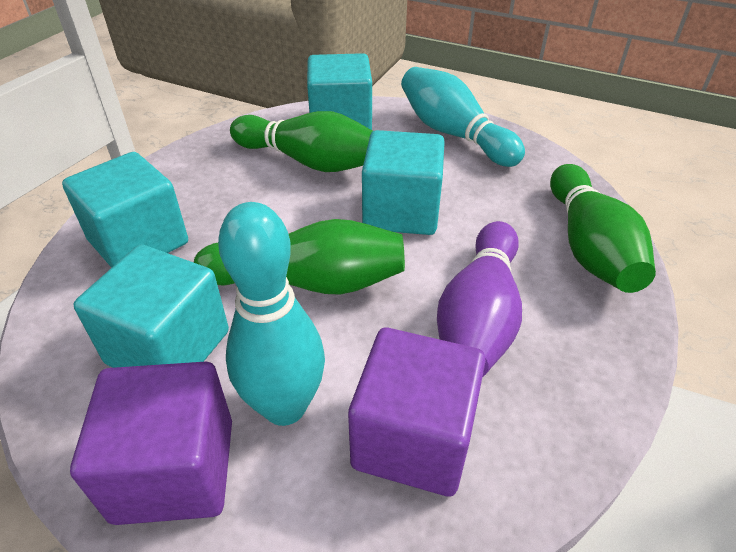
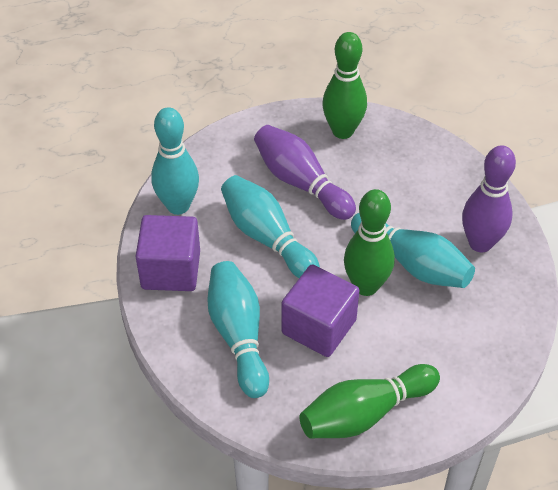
purple bowling pin: 1 -> 2
turquoise bowling pin: 2 -> 4
turquoise cube: 4 -> 0

